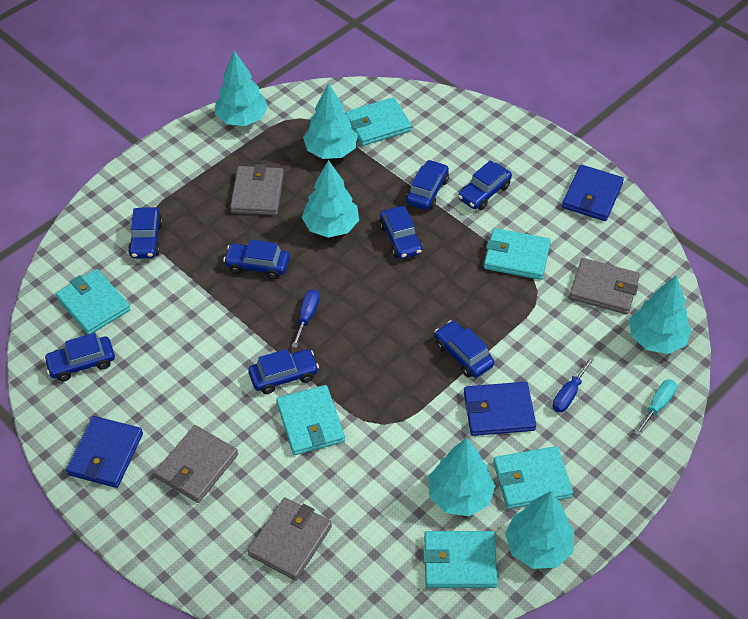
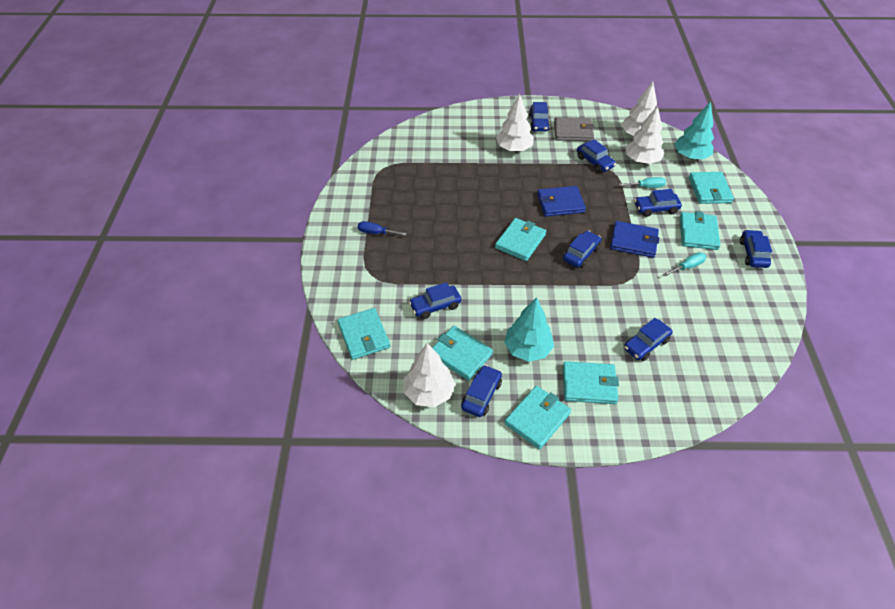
blue screwdriver: 2 -> 1
blue wallet: 3 -> 2
grey wallet: 4 -> 1
turquoise screwdriver: 1 -> 2
turquoise tree: 6 -> 2
turquoise wallet: 6 -> 7
white tree: 0 -> 4

